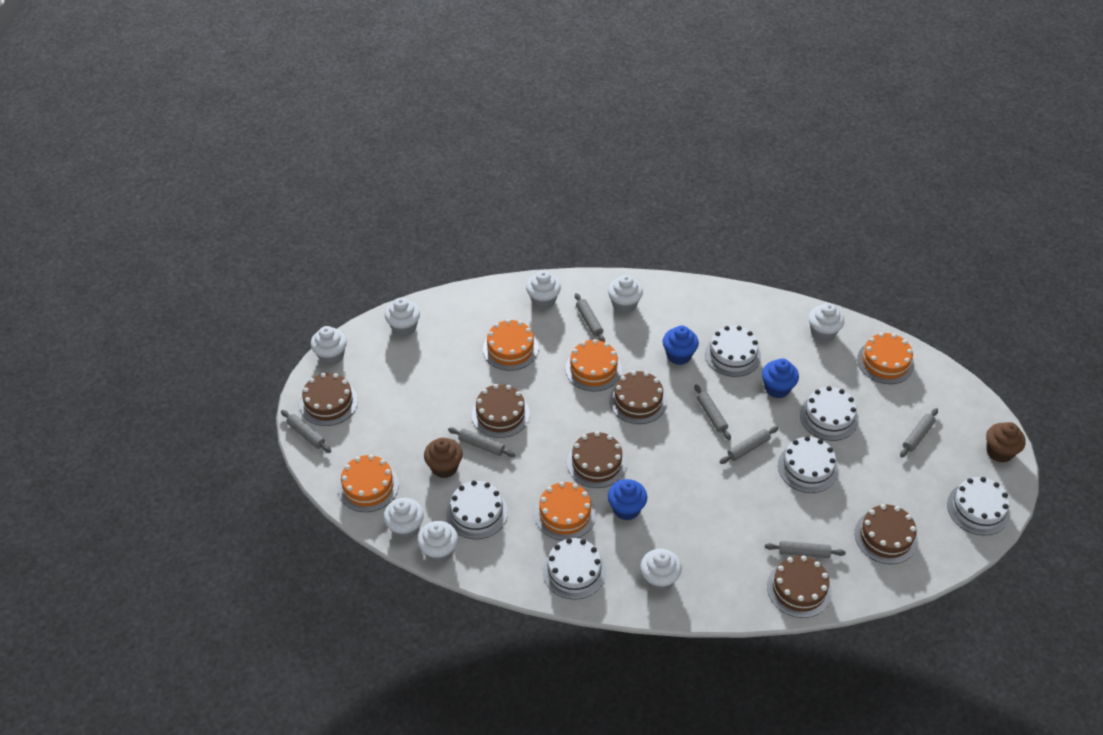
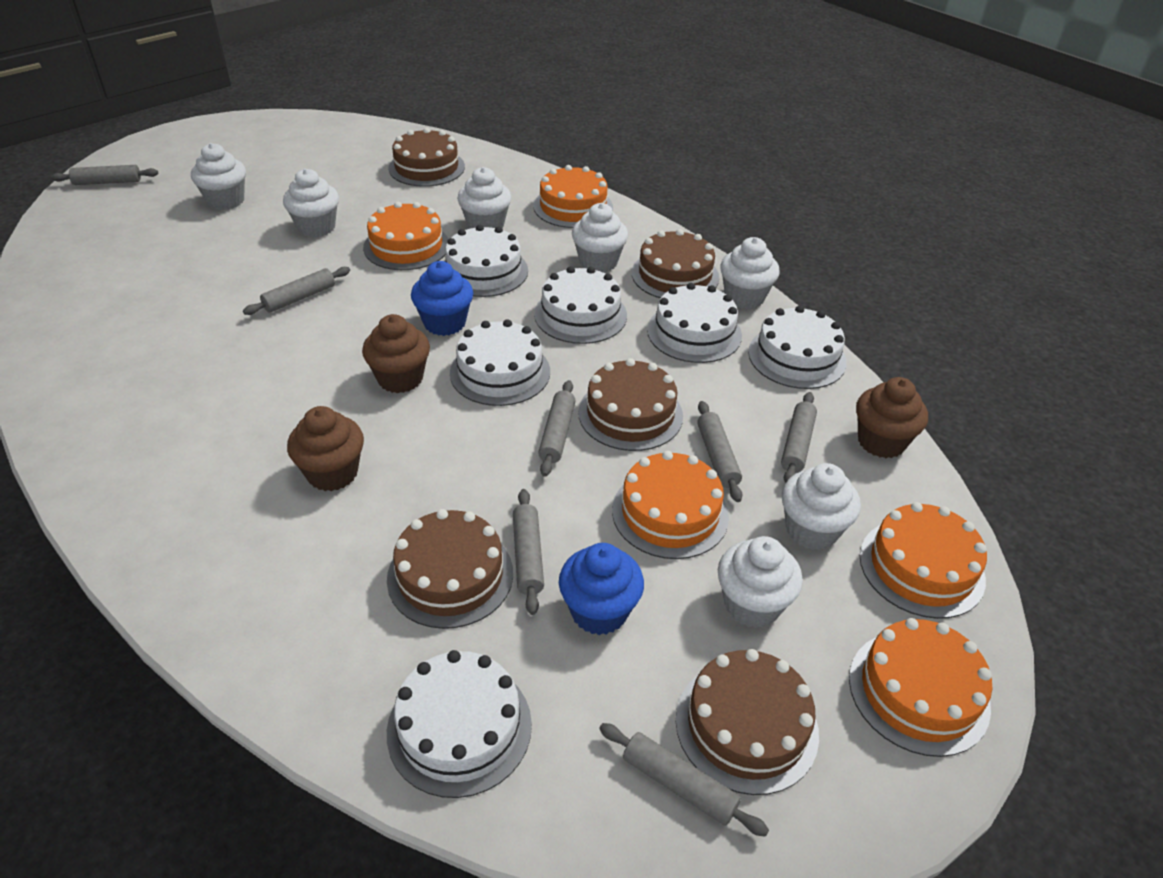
blue cupcake: 3 -> 2
brown cake: 6 -> 5
brown cupcake: 2 -> 3
white cupcake: 8 -> 7

